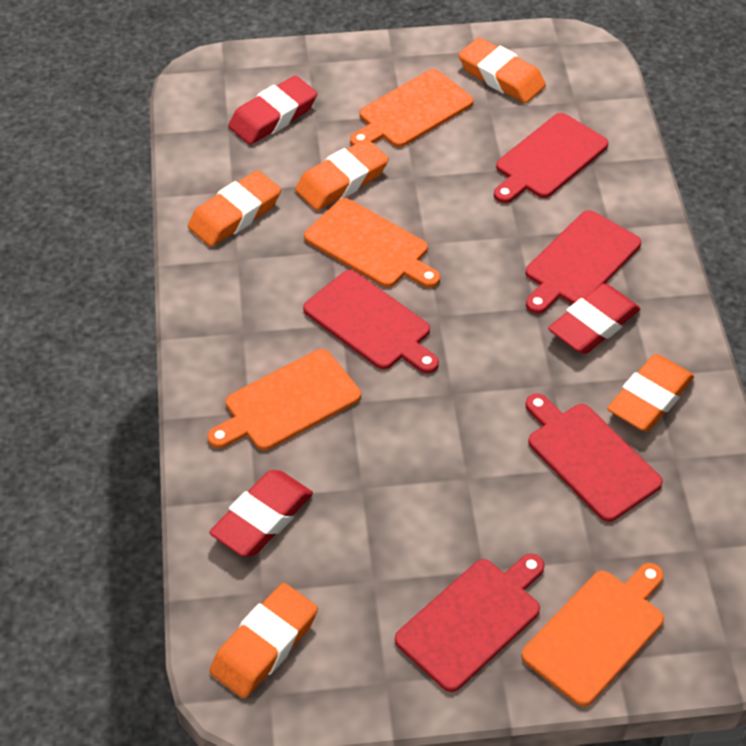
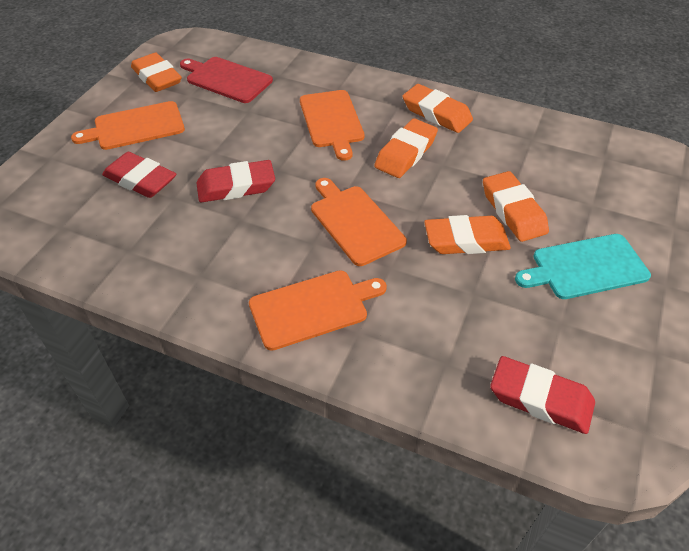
red cutting board: 5 -> 1
turquoise cutting board: 0 -> 1

